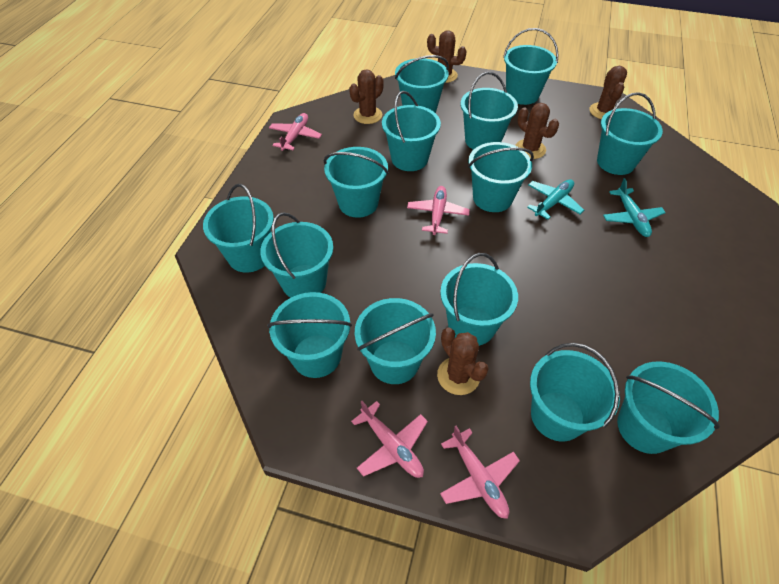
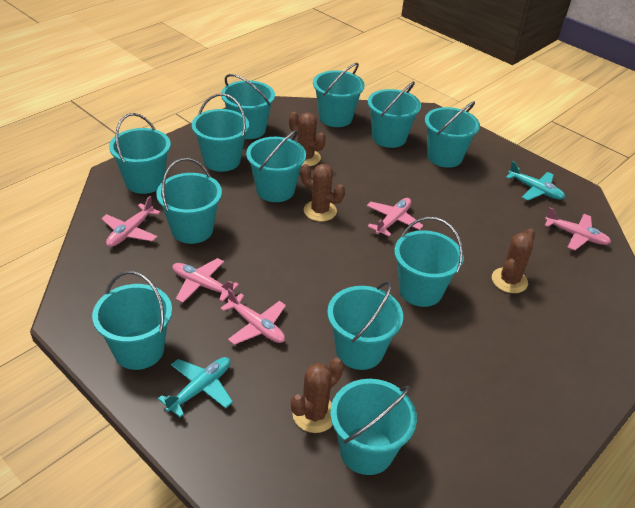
brown cactus: 5 -> 4
pink plane: 4 -> 5
turquoise bucket: 14 -> 12

